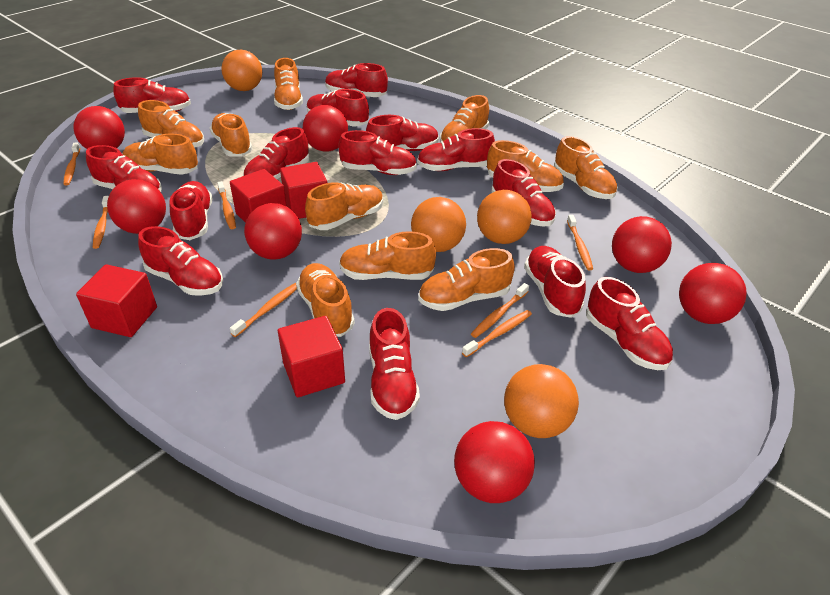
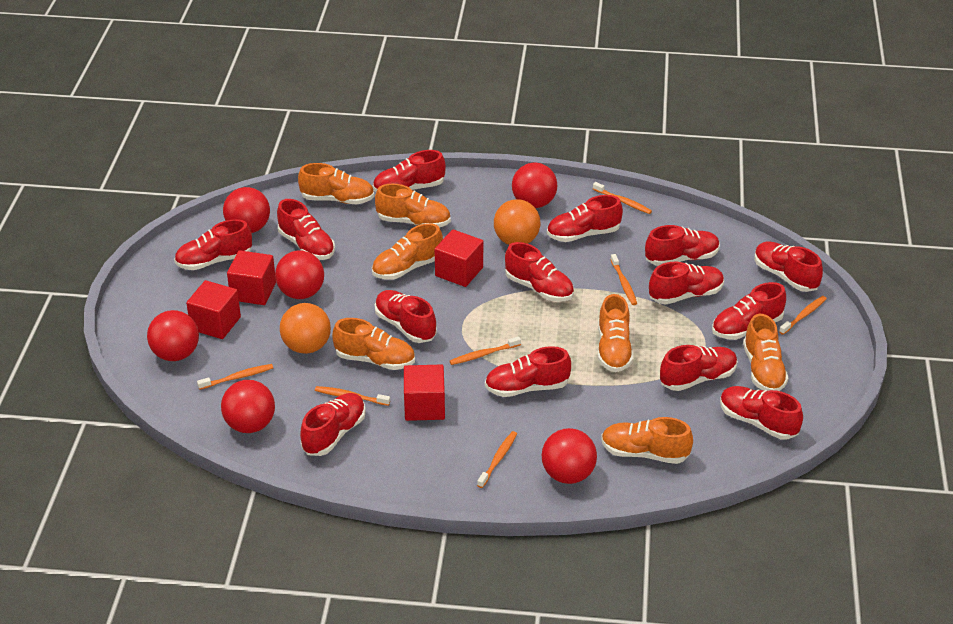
orange ball: 4 -> 2
orange shoe: 11 -> 7
red ball: 7 -> 6

